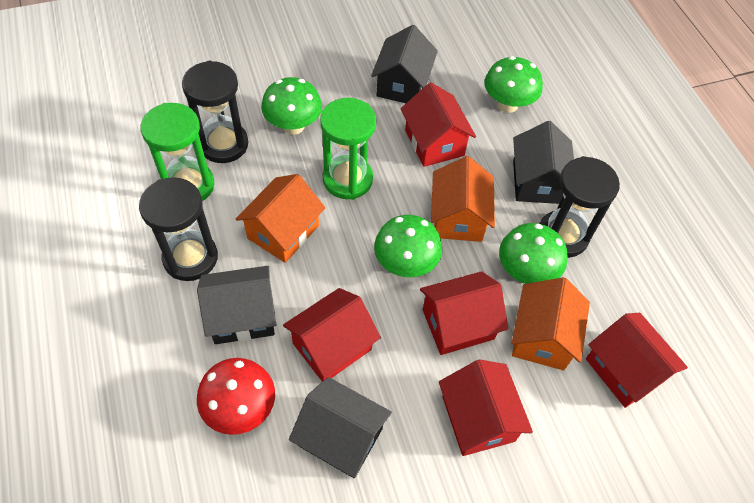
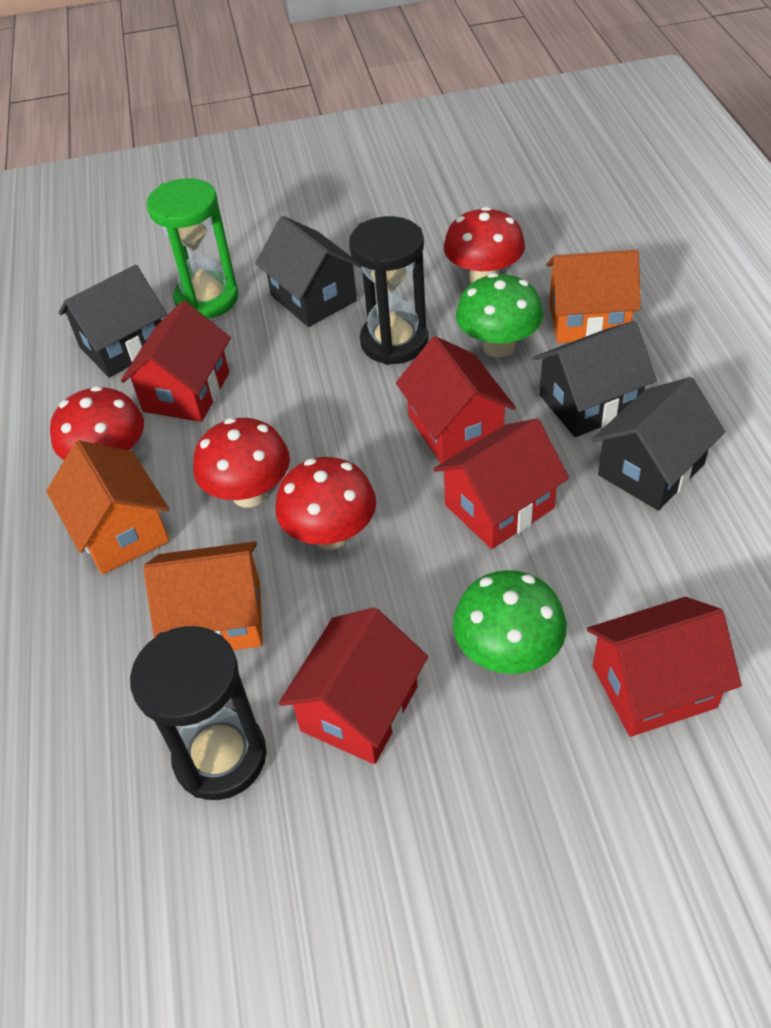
black hourglass: 3 -> 2
green hourglass: 2 -> 1
green mushroom: 4 -> 2
red mushroom: 1 -> 4

